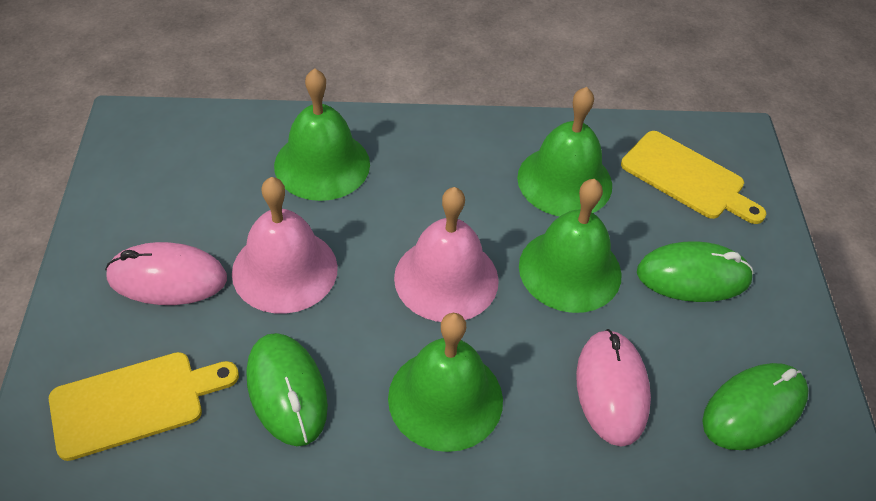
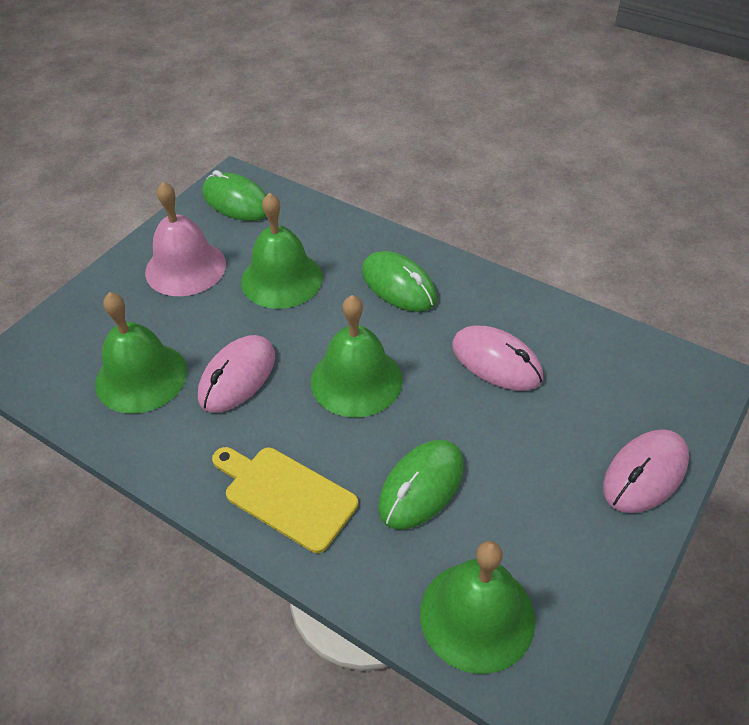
pink bell: 2 -> 1
pink mouse: 2 -> 3
yellow cutting board: 2 -> 1

